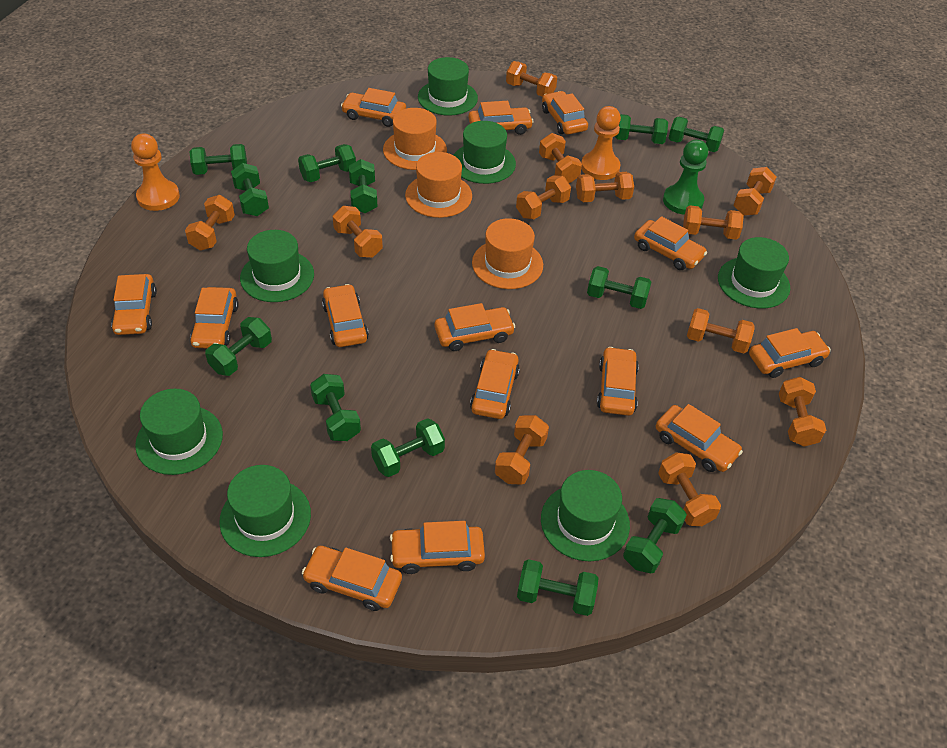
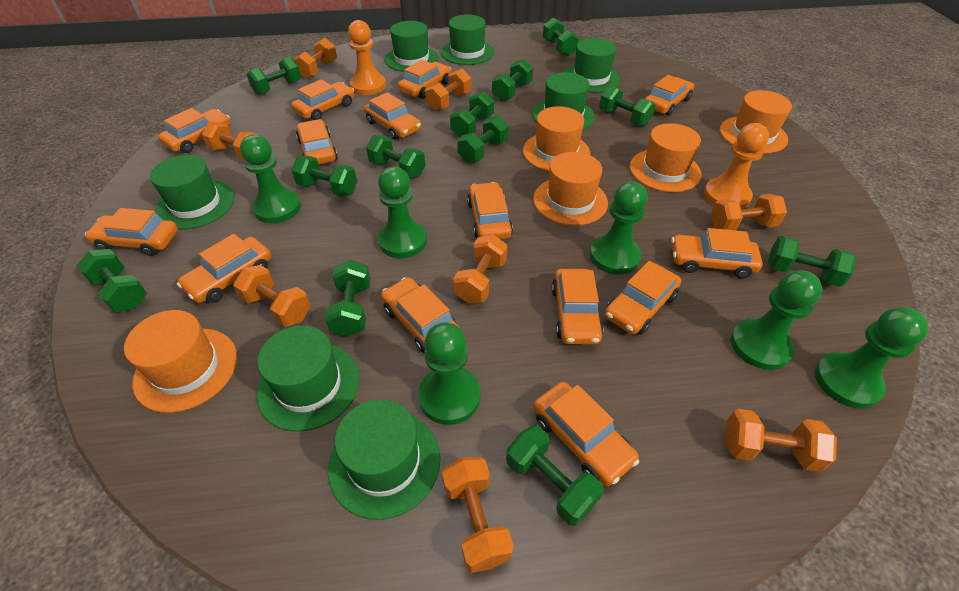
green pawn: 1 -> 6
orange dumbbell: 12 -> 8
orange hat: 3 -> 5

